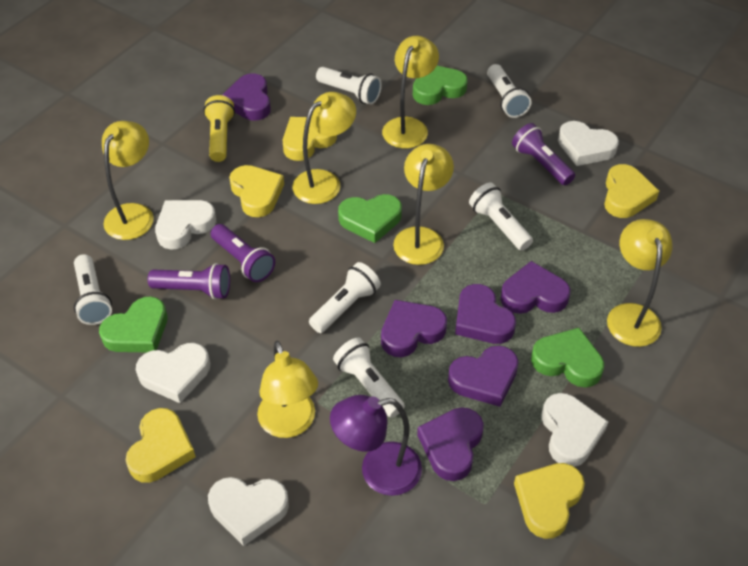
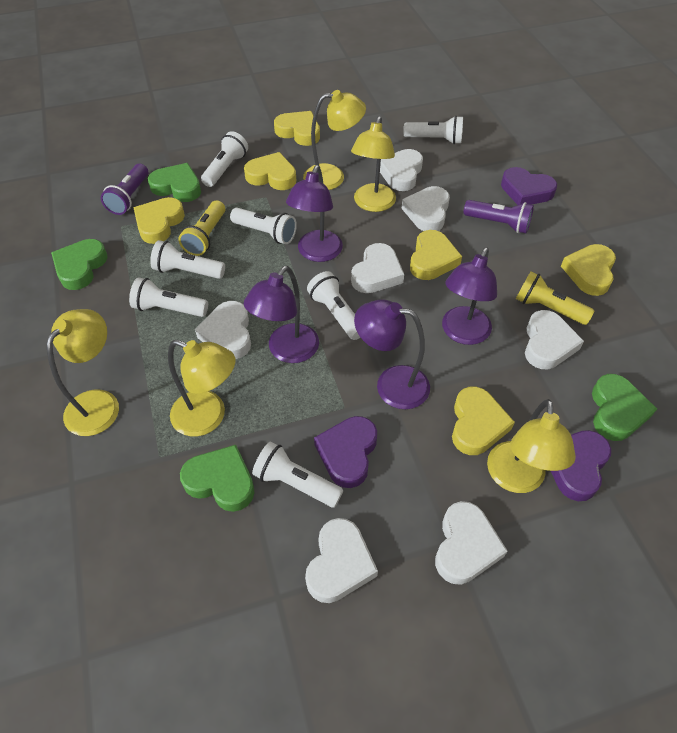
purple flashlight: 3 -> 2
purple heart: 6 -> 3
purple lamp: 1 -> 4
white flashlight: 6 -> 7
white heart: 5 -> 7
yellow flashlight: 1 -> 2
yellow heart: 5 -> 6
yellow lamp: 6 -> 5

